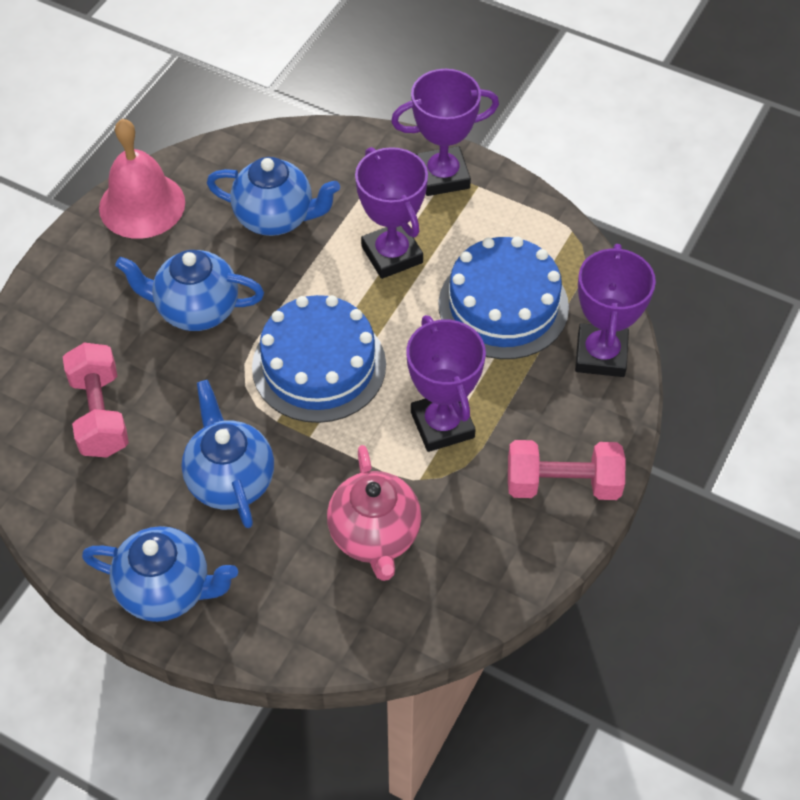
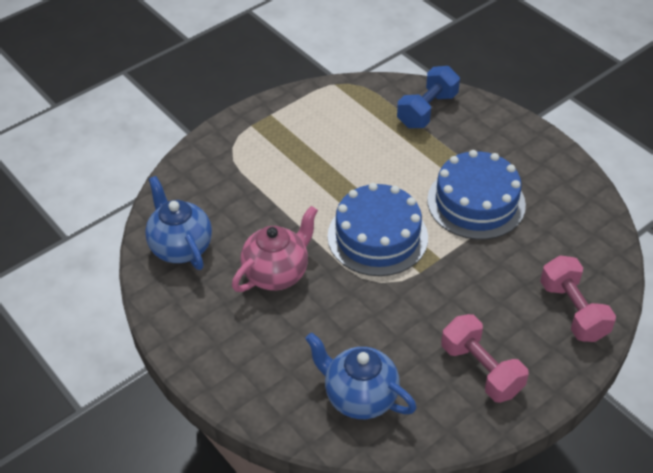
blue dumbbell: 0 -> 1
blue teapot: 4 -> 2
pink bell: 1 -> 0
purple trophy: 4 -> 0

